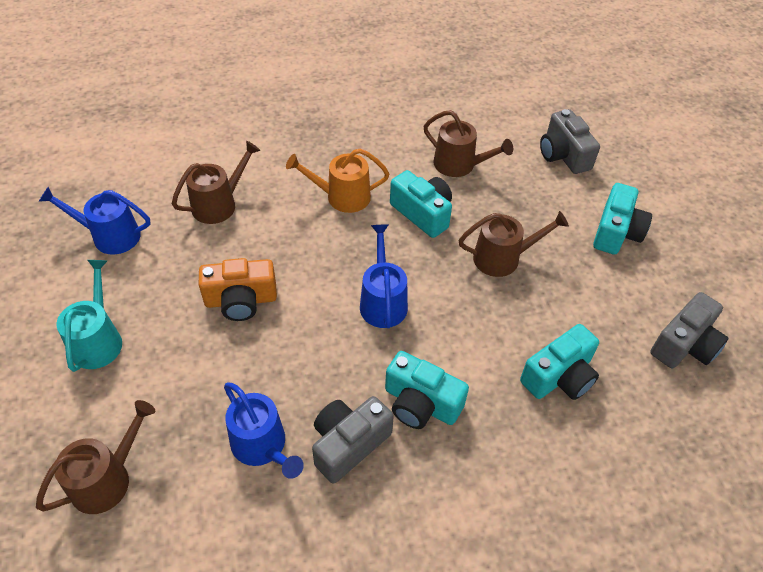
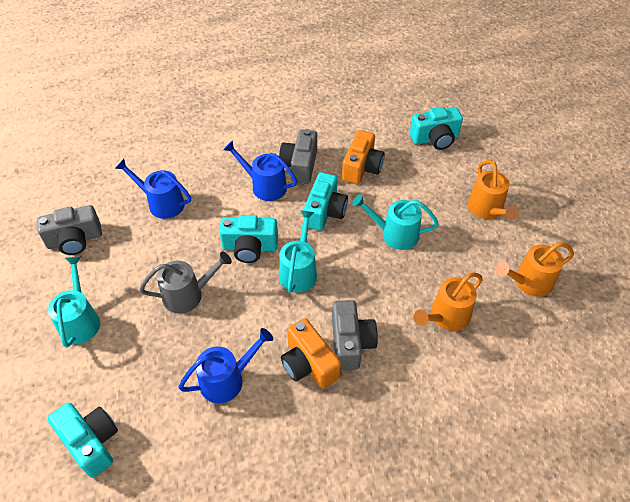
brown watering can: 4 -> 0
grey watering can: 0 -> 1
orange camera: 1 -> 2
orange watering can: 1 -> 3
turquoise watering can: 1 -> 3

